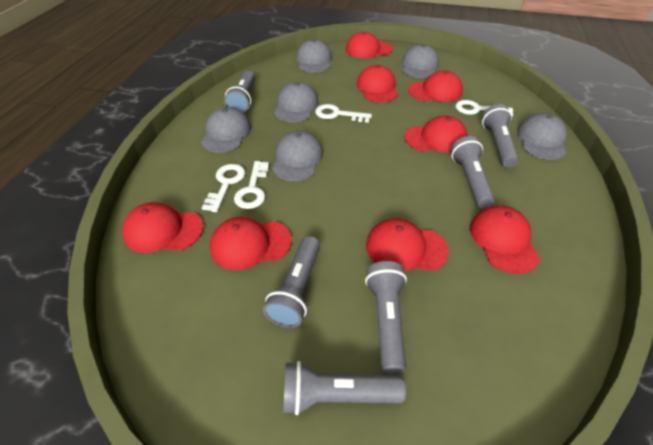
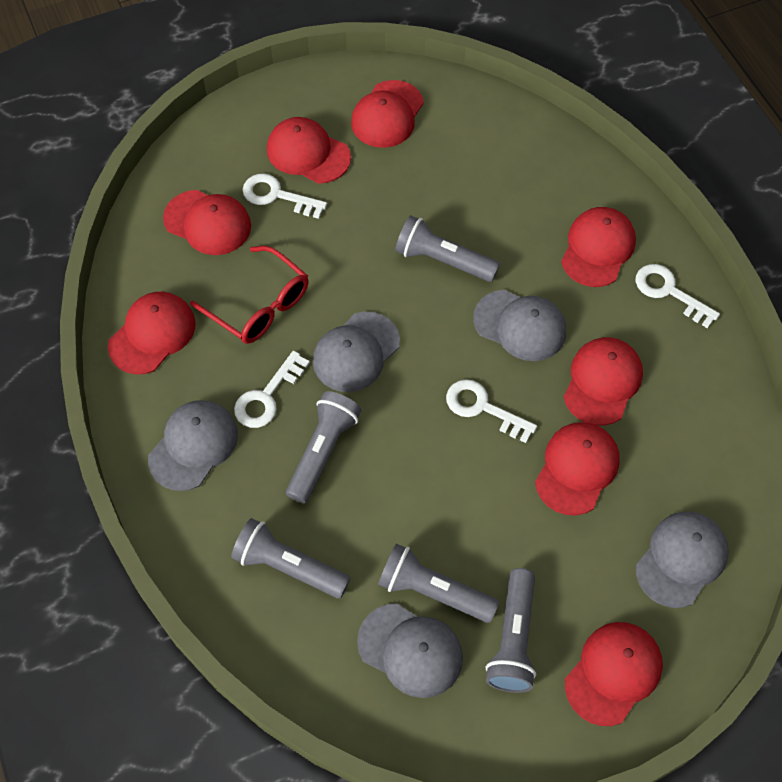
grey cap: 6 -> 5
grey flashlight: 6 -> 5
red glasses: 0 -> 1

